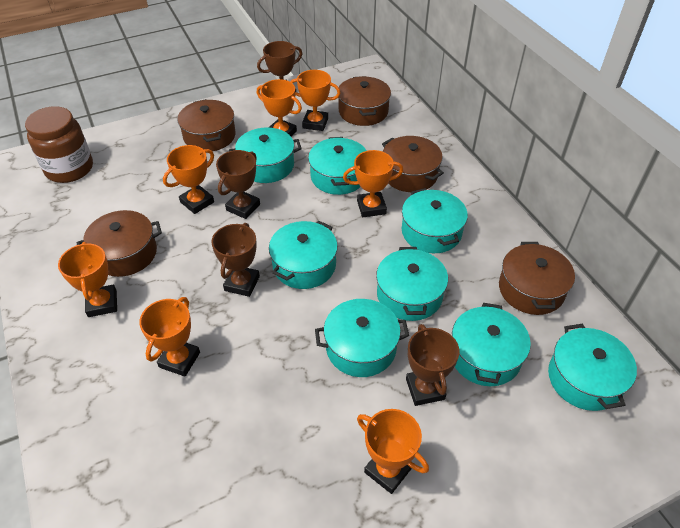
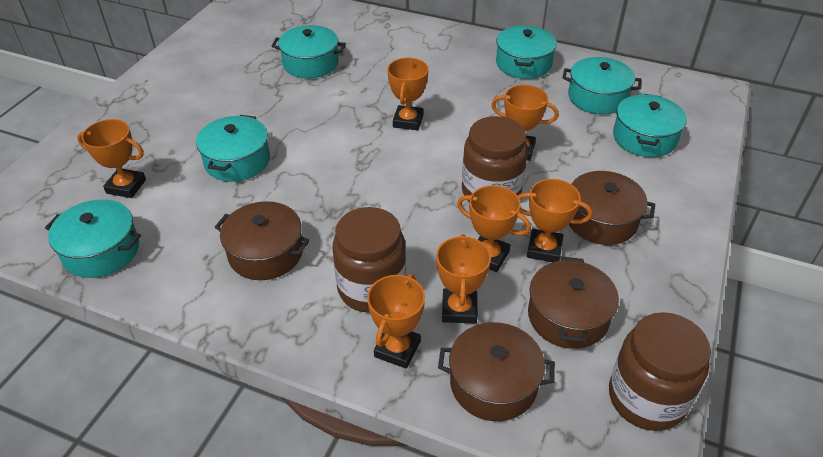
brown jar: 1 -> 3
brown pot: 5 -> 4
brown trophy: 4 -> 0
turquoise pot: 8 -> 6

